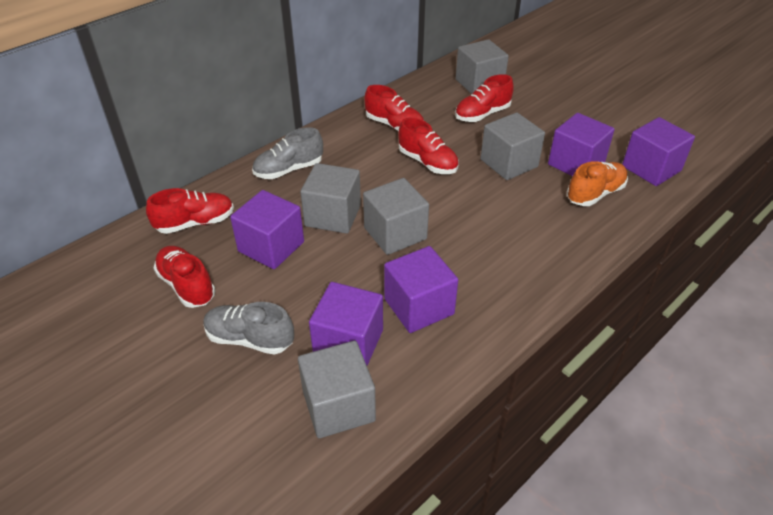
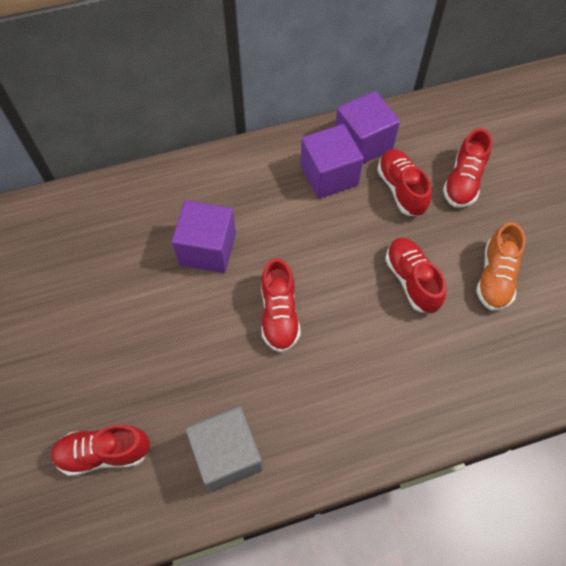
grey cube: 5 -> 1
grey shoe: 2 -> 0
purple cube: 5 -> 3

